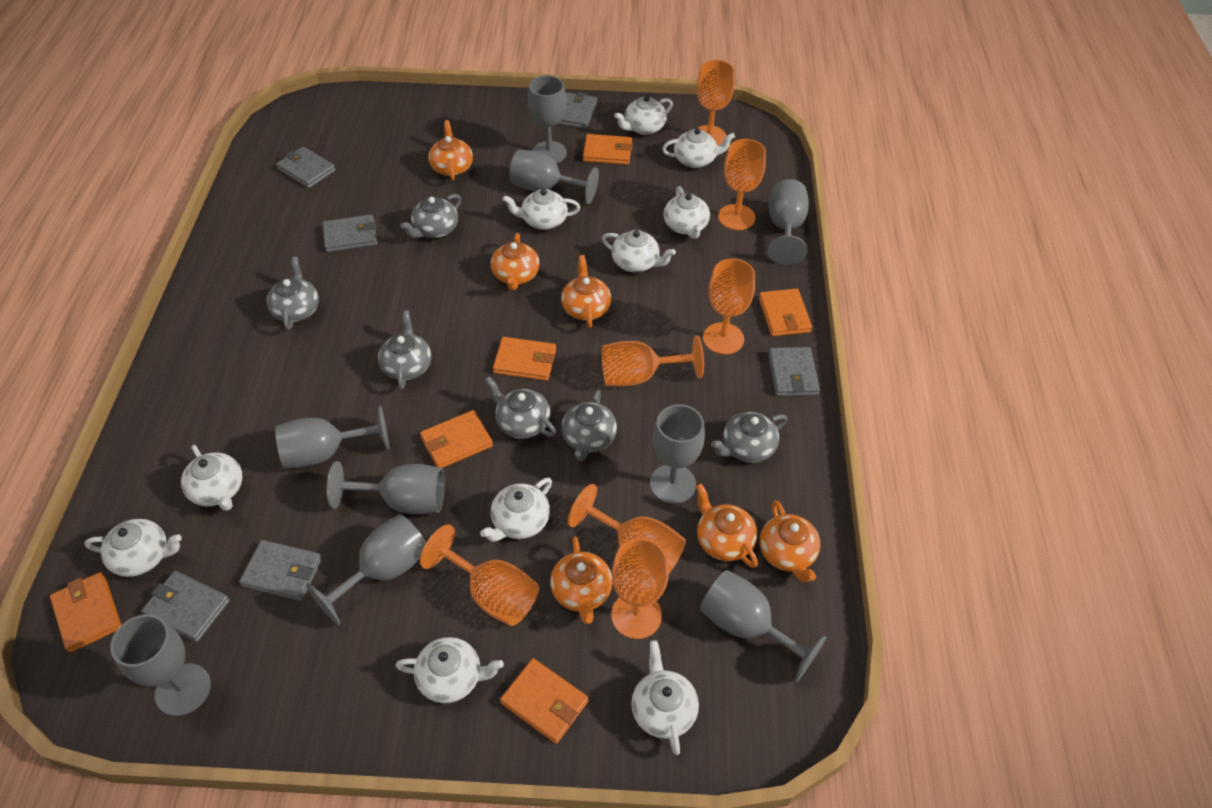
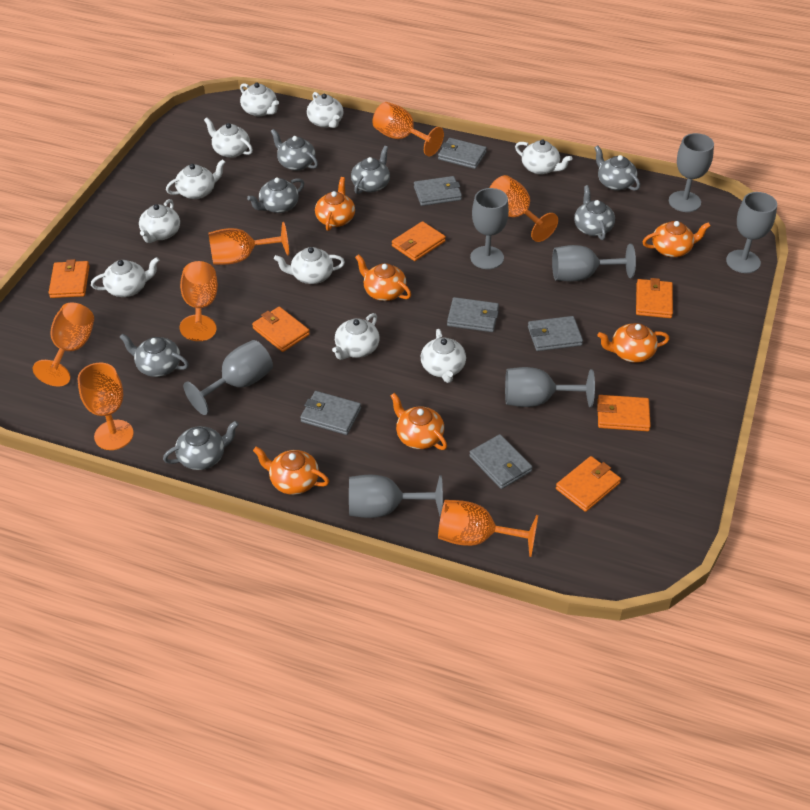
grey goblet: 9 -> 7
grey teapot: 6 -> 7

